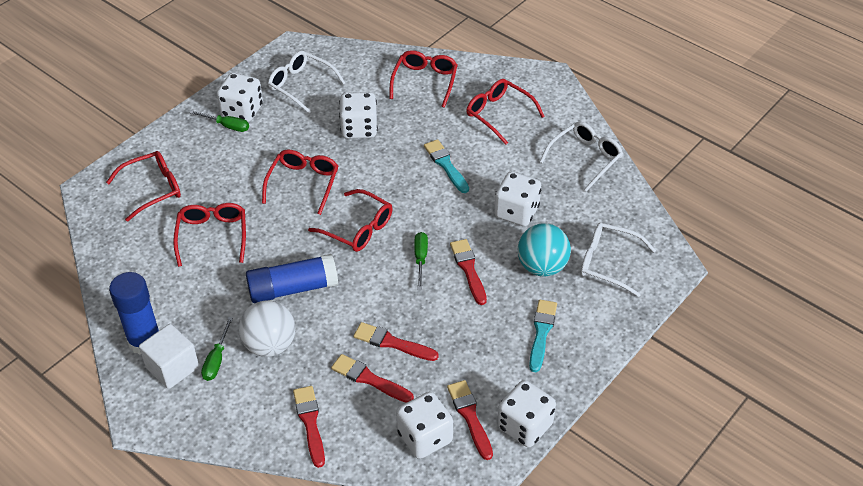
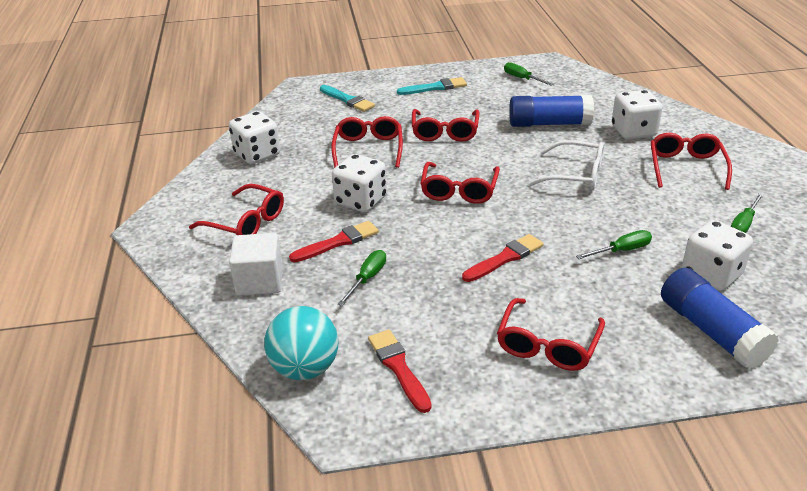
green screwdriver: 3 -> 4
red brush: 5 -> 3
white ball: 1 -> 0
white dice: 5 -> 4
white glasses: 3 -> 1

